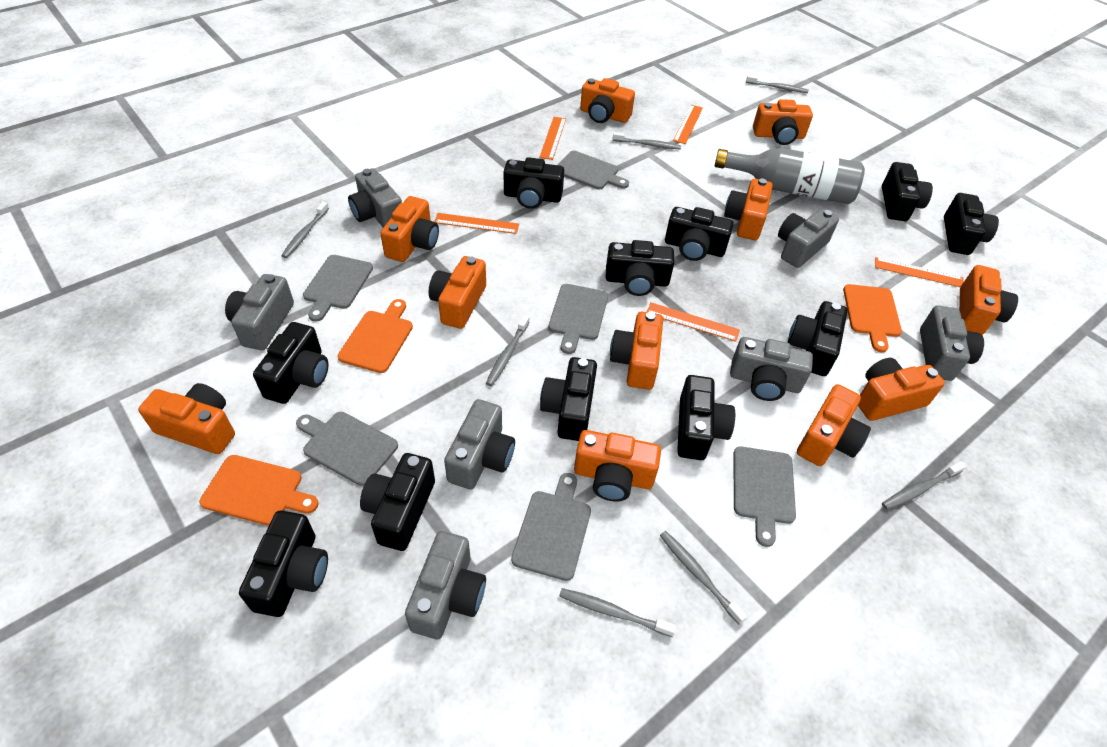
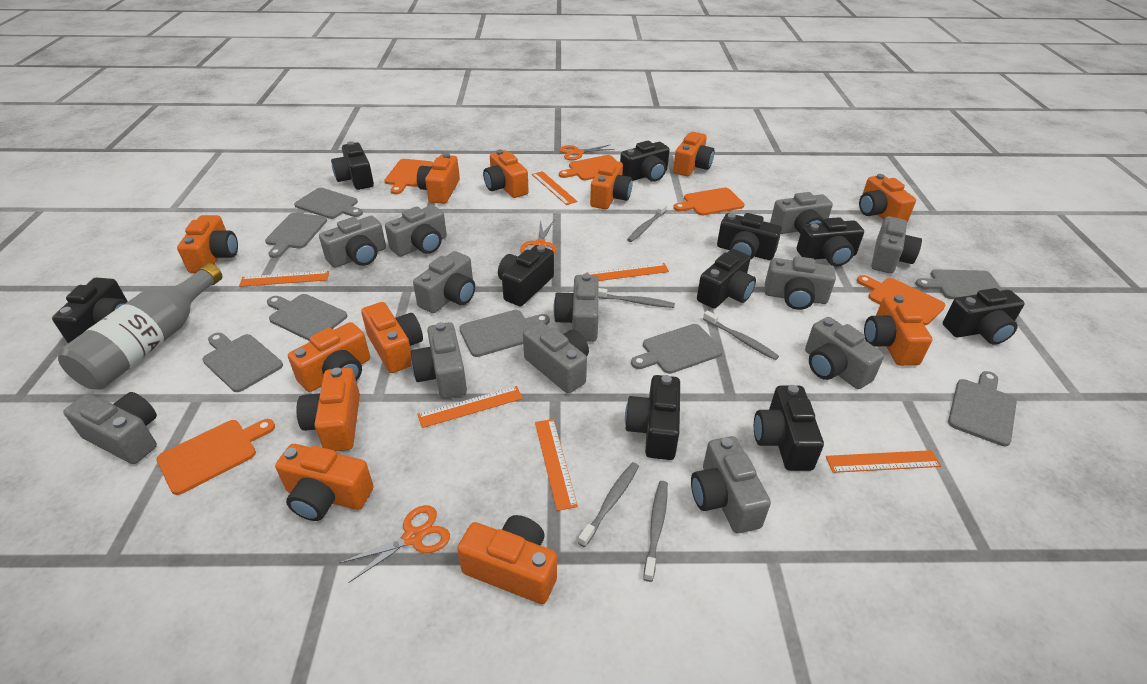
black camera: 11 -> 10
grey camera: 7 -> 12
grey cutting board: 6 -> 8
grey toothbrush: 7 -> 5
orange camera: 11 -> 12
orange cutting board: 3 -> 5
orange ruler: 5 -> 6
orange scissors: 0 -> 3

